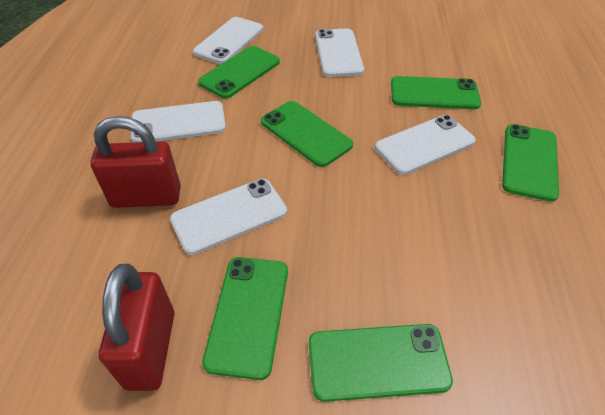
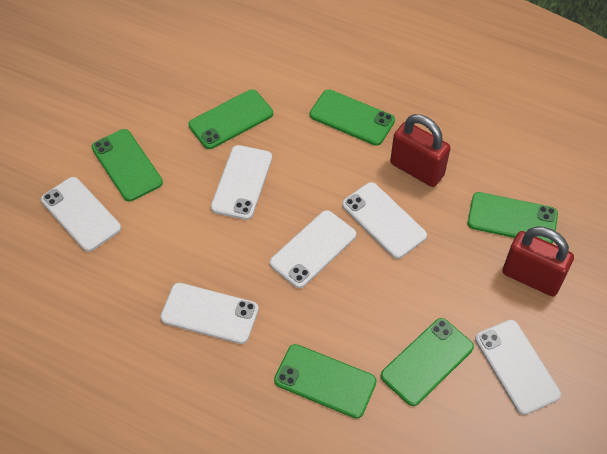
white phone: 5 -> 6

